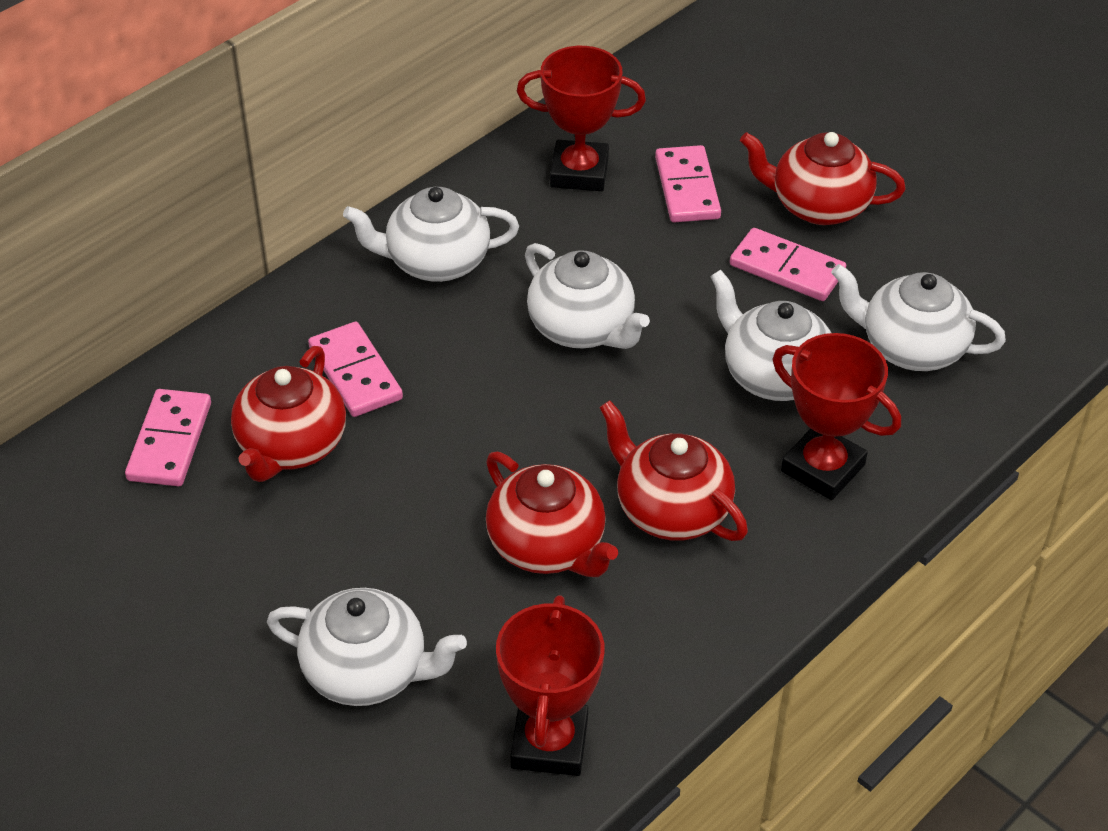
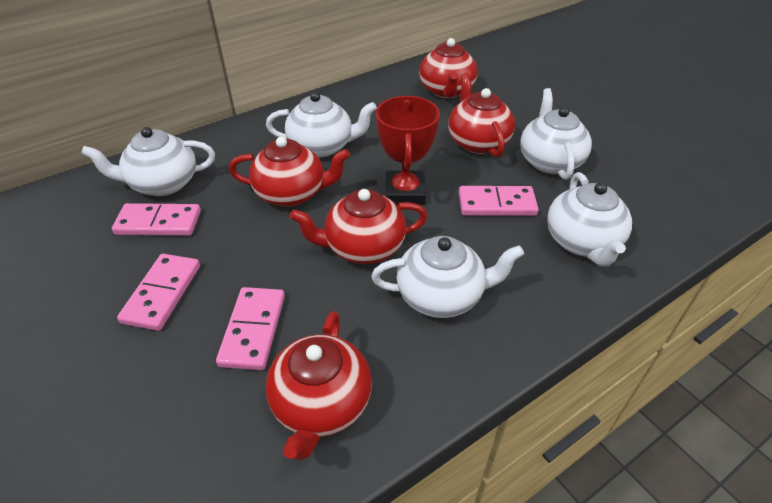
red teapot: 4 -> 5
red trophy: 3 -> 1

